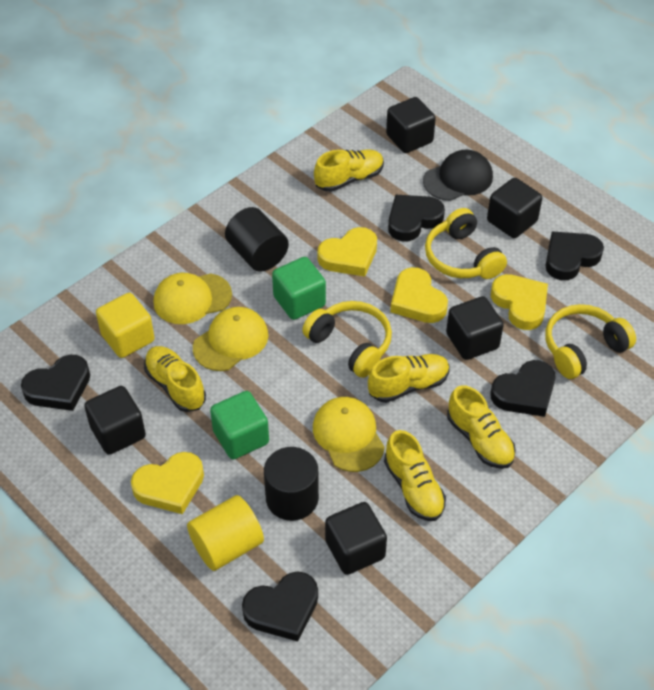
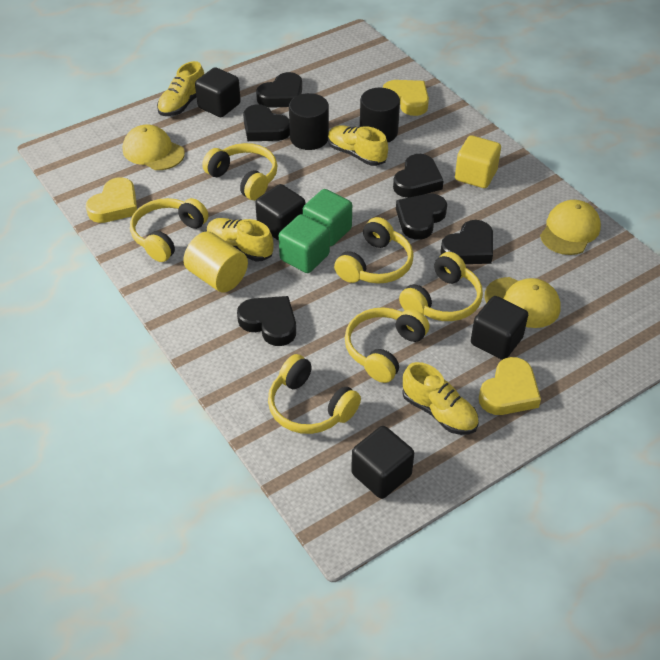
black cap: 1 -> 0
black cube: 5 -> 4
black heart: 5 -> 6
yellow headphones: 3 -> 6
yellow heart: 4 -> 3
yellow shoe: 5 -> 4

